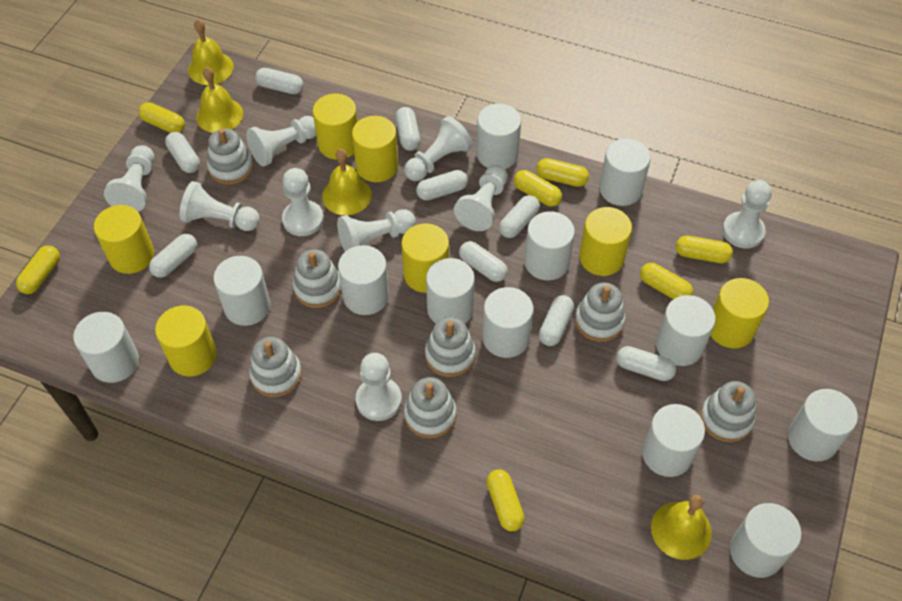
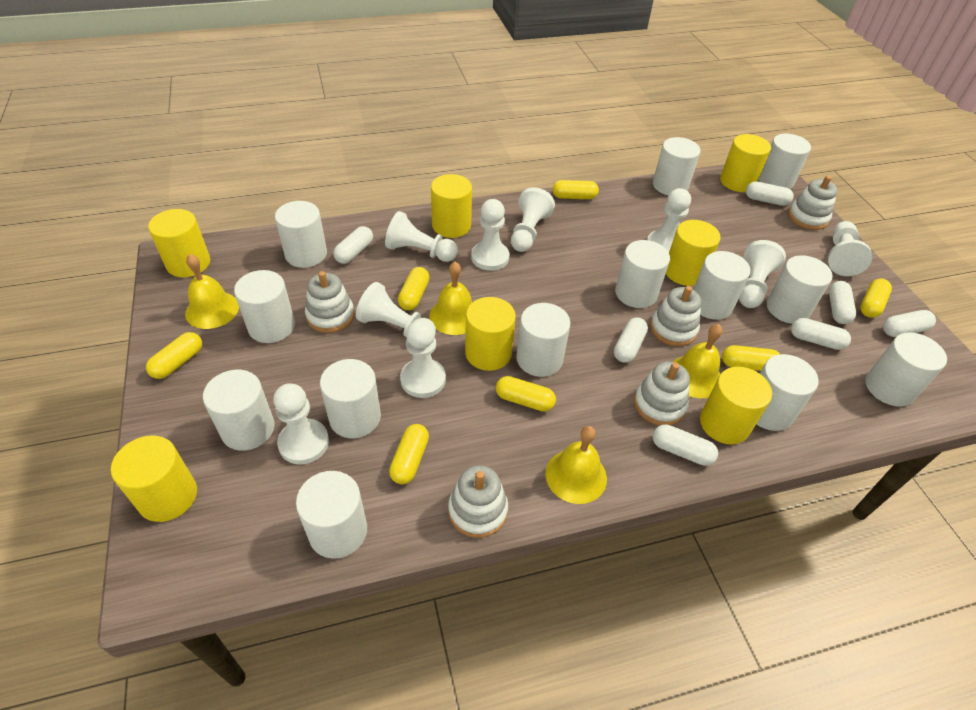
white capsule: 9 -> 7
white cylinder: 12 -> 13
white stacking toy: 7 -> 5

